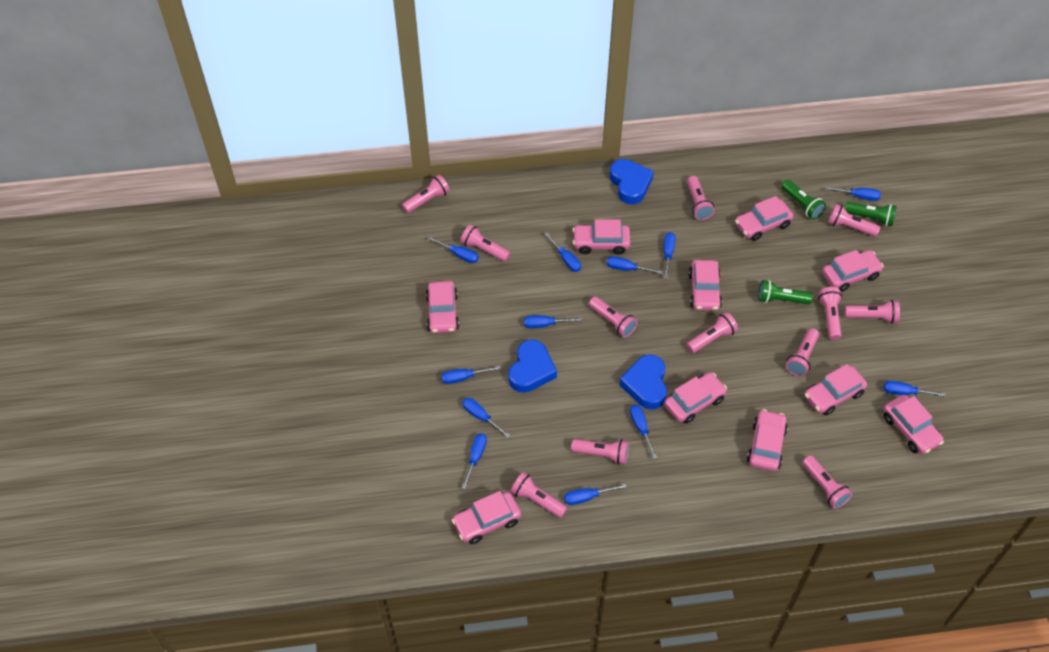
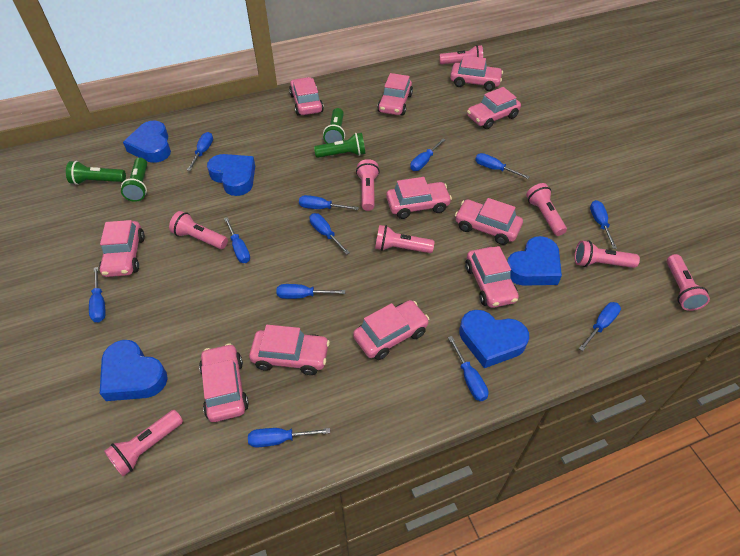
blue heart: 3 -> 5
green flashlight: 3 -> 4
pink car: 10 -> 11
pink flashlight: 12 -> 8

